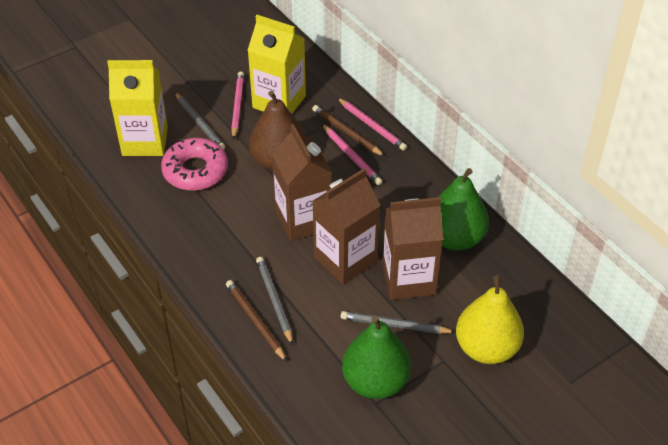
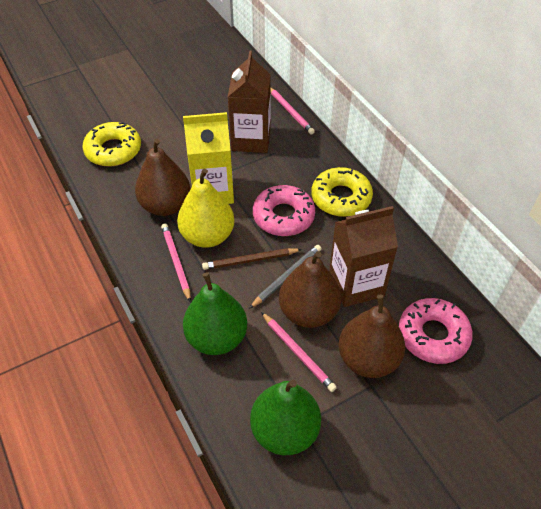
brown carton: 3 -> 2
brown pear: 1 -> 3
brown pencil: 2 -> 1
grey pencil: 3 -> 1
pink donut: 1 -> 2
yellow carton: 2 -> 1
yellow donut: 0 -> 2

